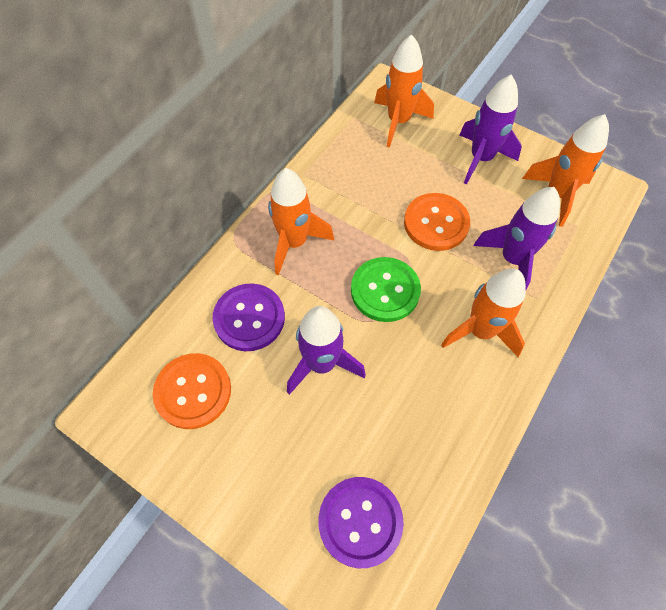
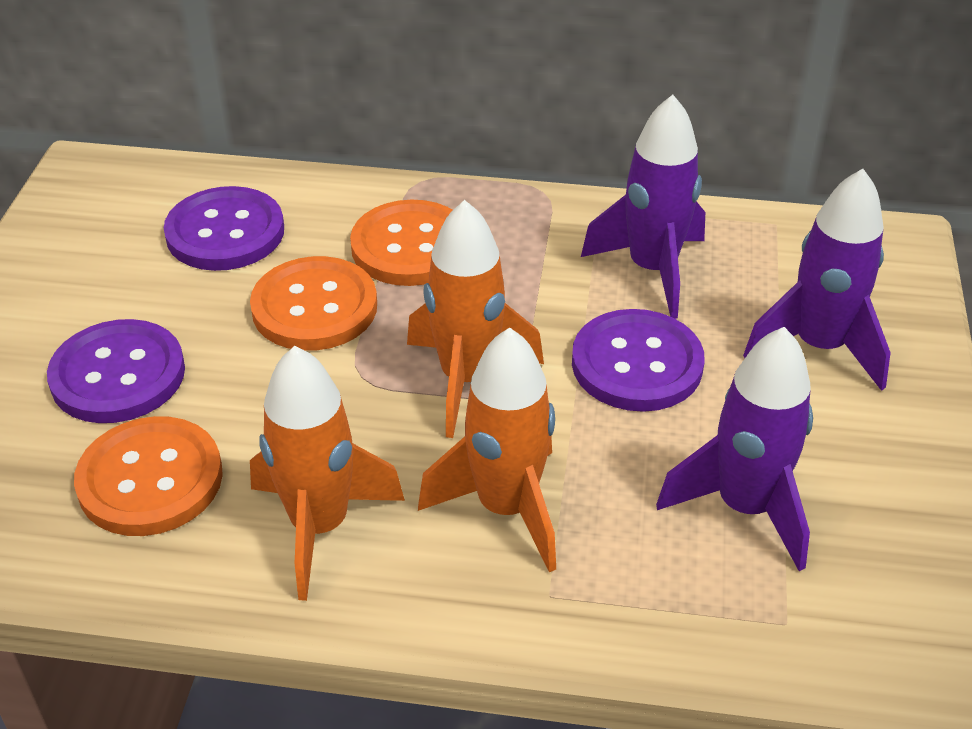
green button: 1 -> 0
orange button: 2 -> 3
orange rocket: 4 -> 3
purple button: 2 -> 3

